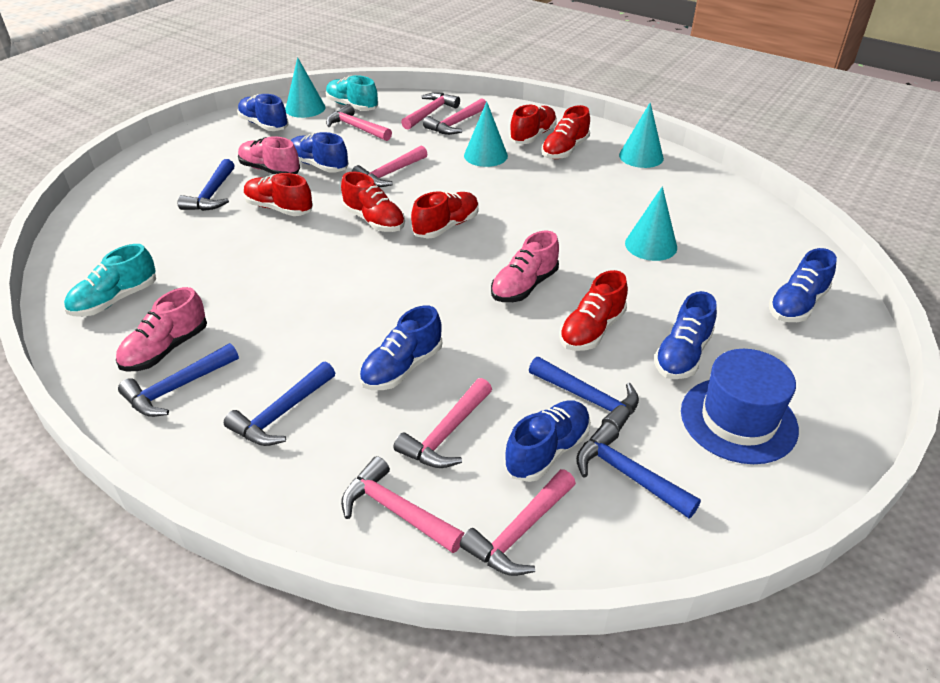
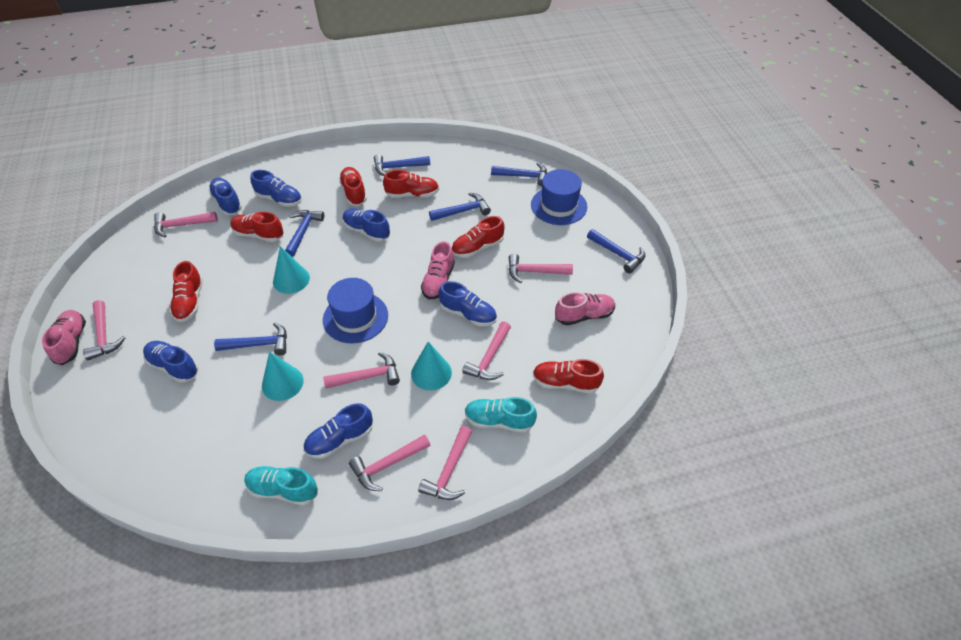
blue hammer: 5 -> 6
blue hat: 1 -> 2
turquoise cone: 4 -> 3

